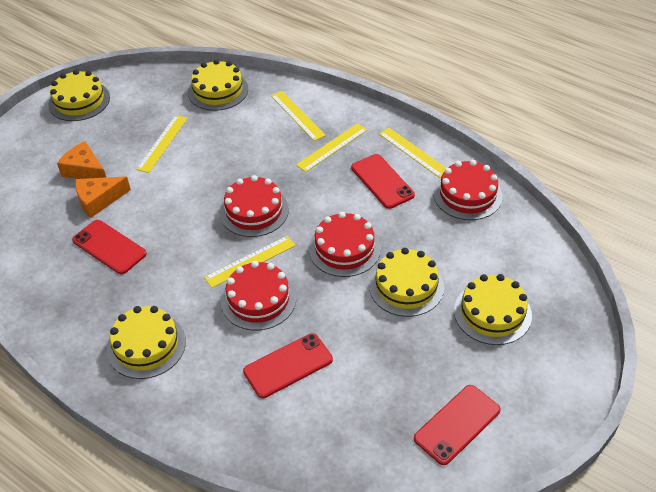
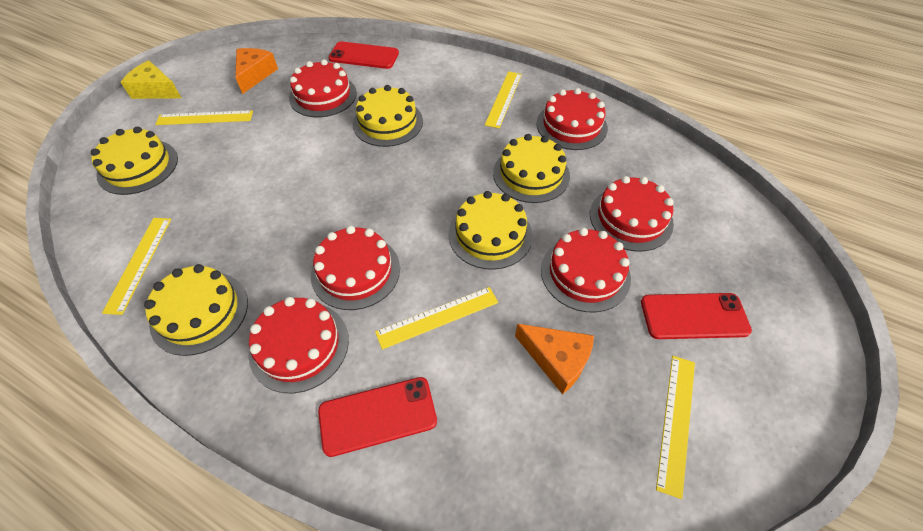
red cake: 4 -> 6
red phone: 4 -> 3
yellow cheese: 0 -> 1

